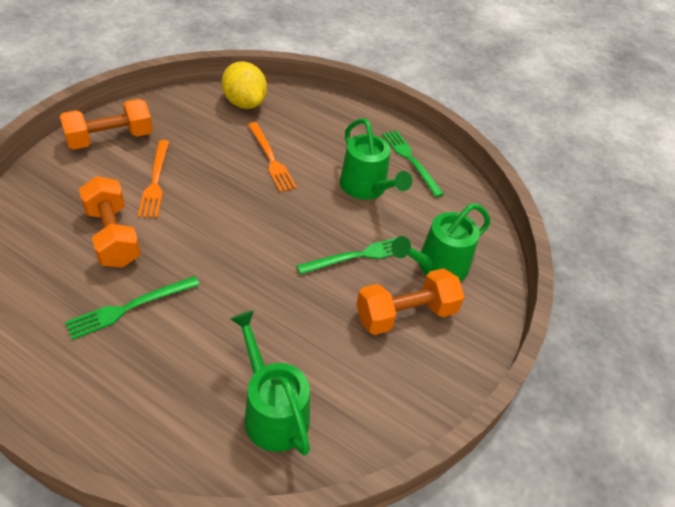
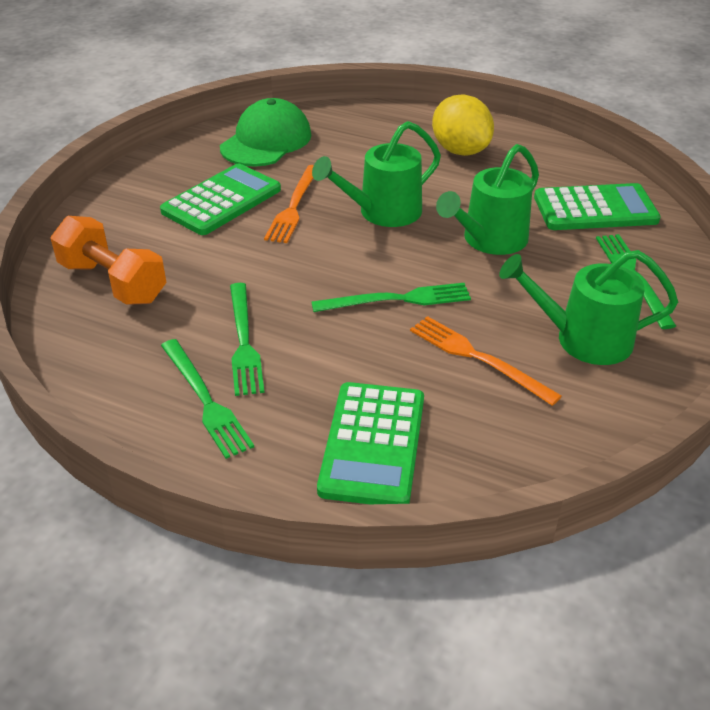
green calculator: 0 -> 3
green cap: 0 -> 1
green fork: 3 -> 4
orange dumbbell: 3 -> 1

